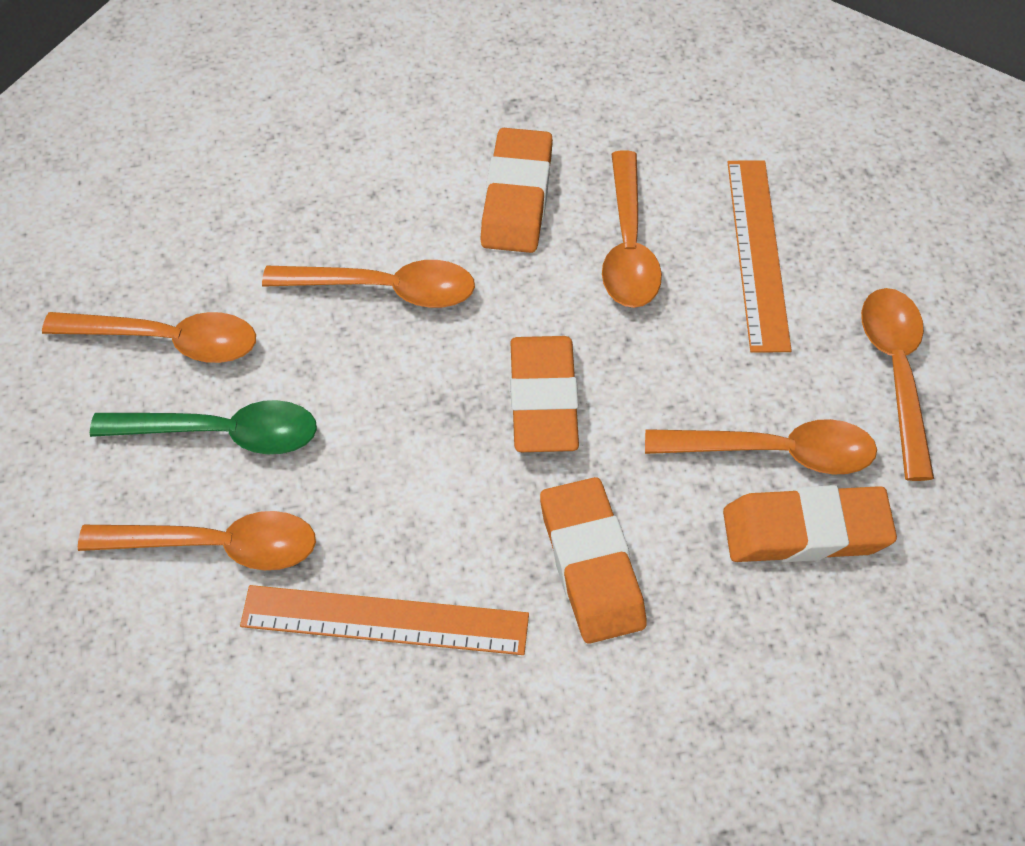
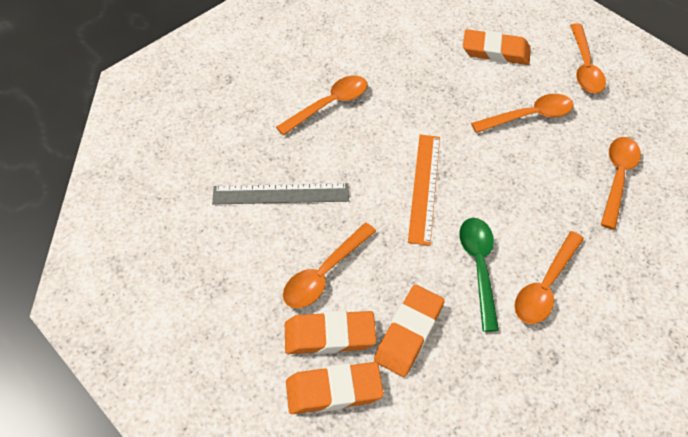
grey ruler: 0 -> 1
orange ruler: 2 -> 1

